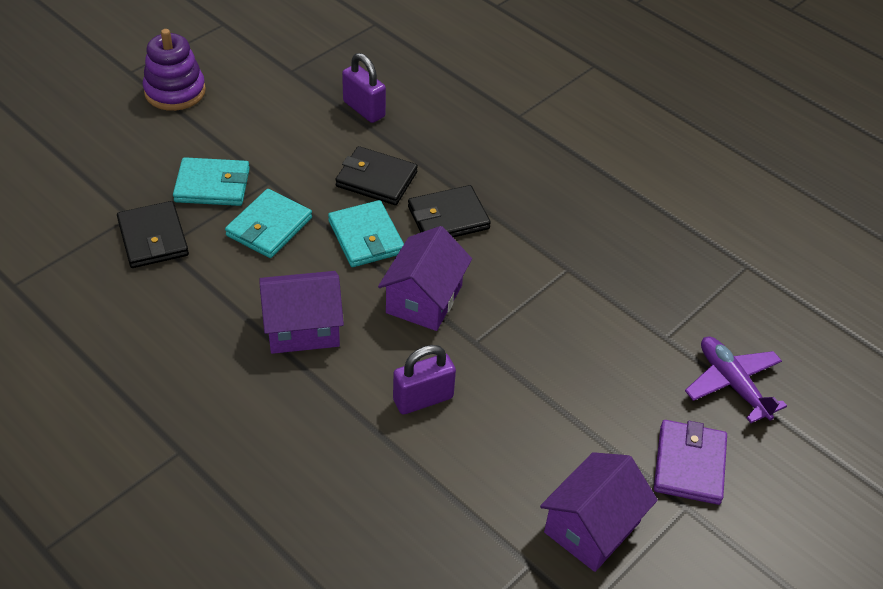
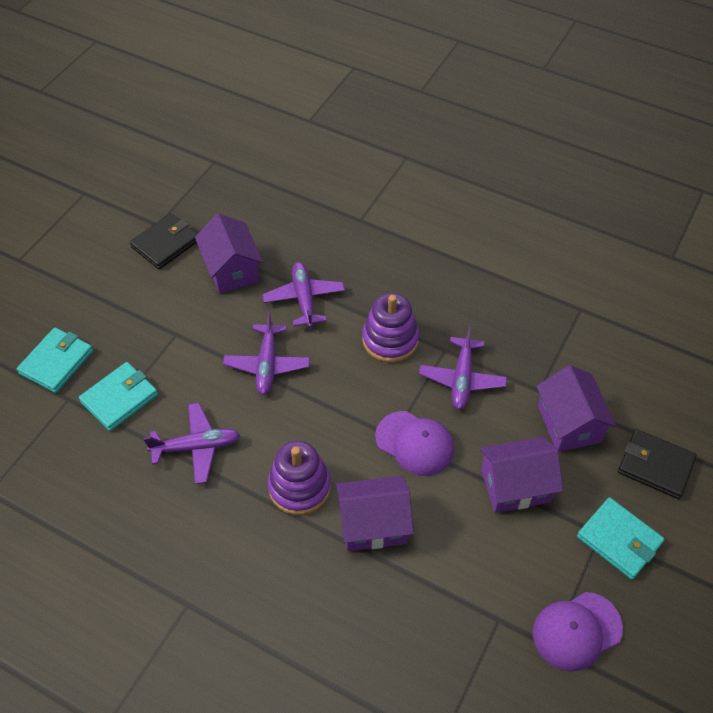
black wallet: 3 -> 2
purple cap: 0 -> 2
purple house: 3 -> 4
purple padlock: 2 -> 0
purple plane: 1 -> 4
purple stacking toy: 1 -> 2
purple wallet: 1 -> 0

